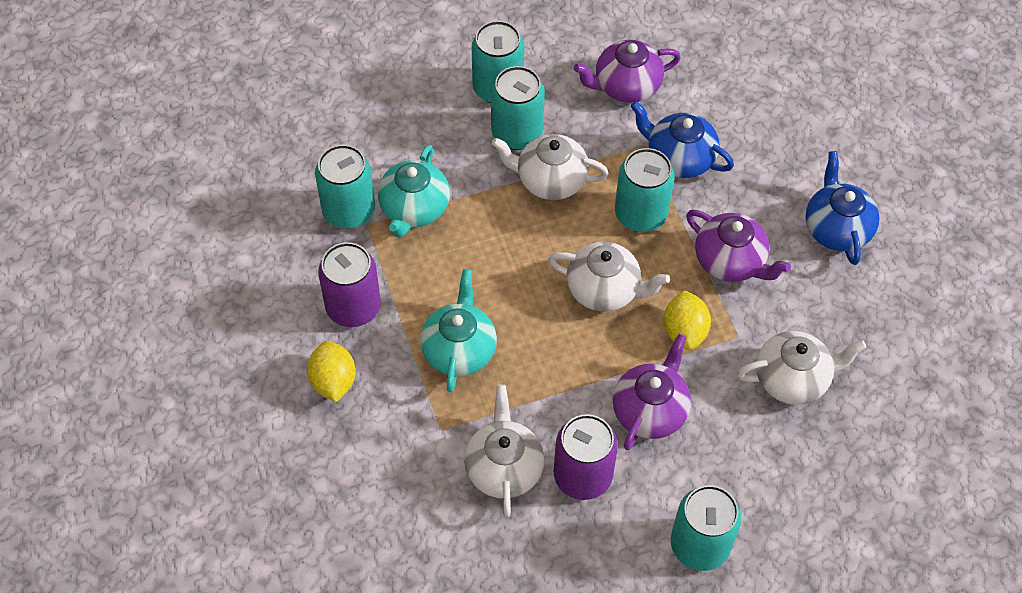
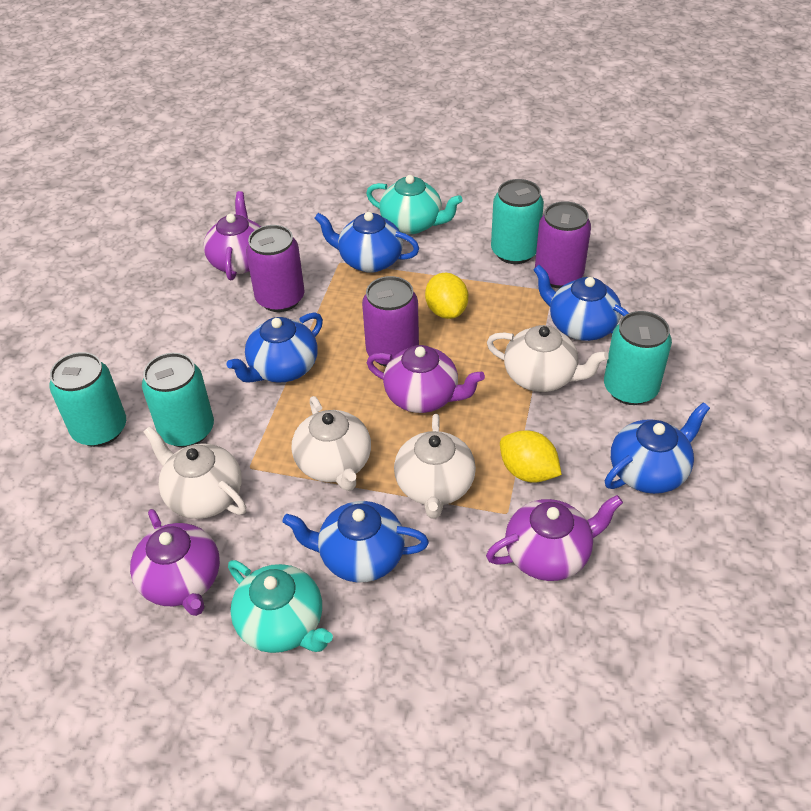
blue teapot: 2 -> 5
purple can: 2 -> 3
purple teapot: 3 -> 4
turquoise can: 5 -> 4

